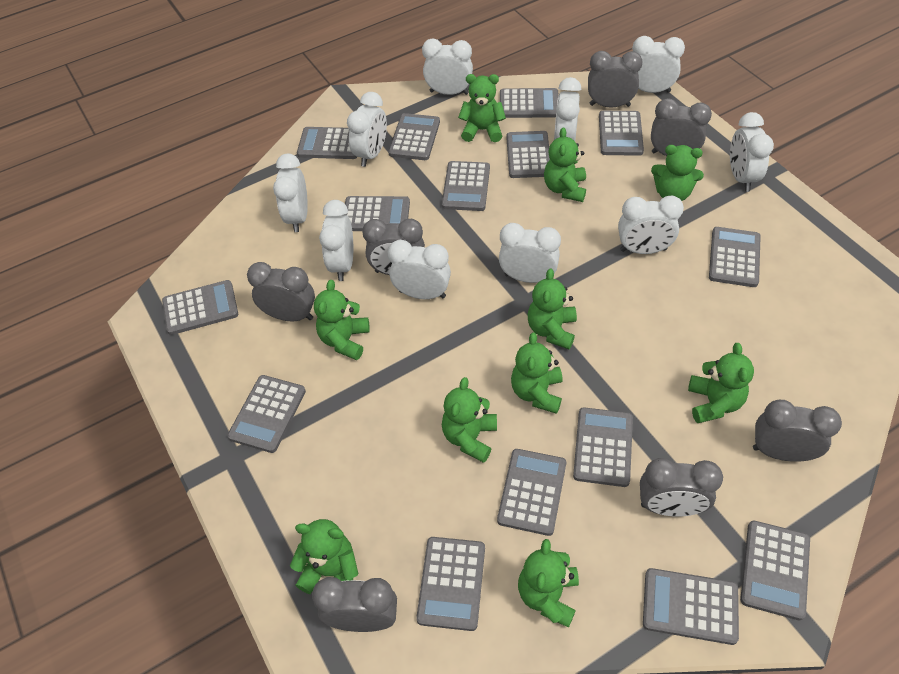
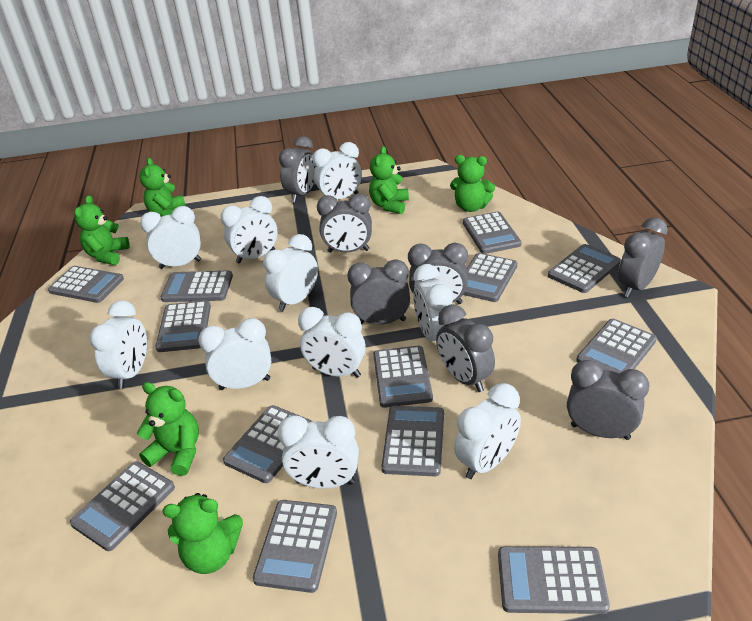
green teddy bear: 10 -> 6
grey calculator: 15 -> 13

